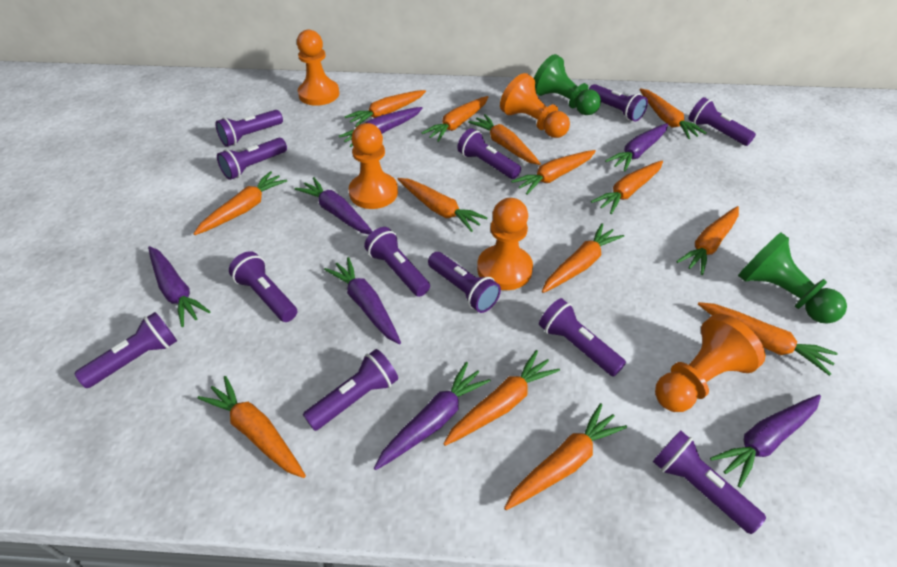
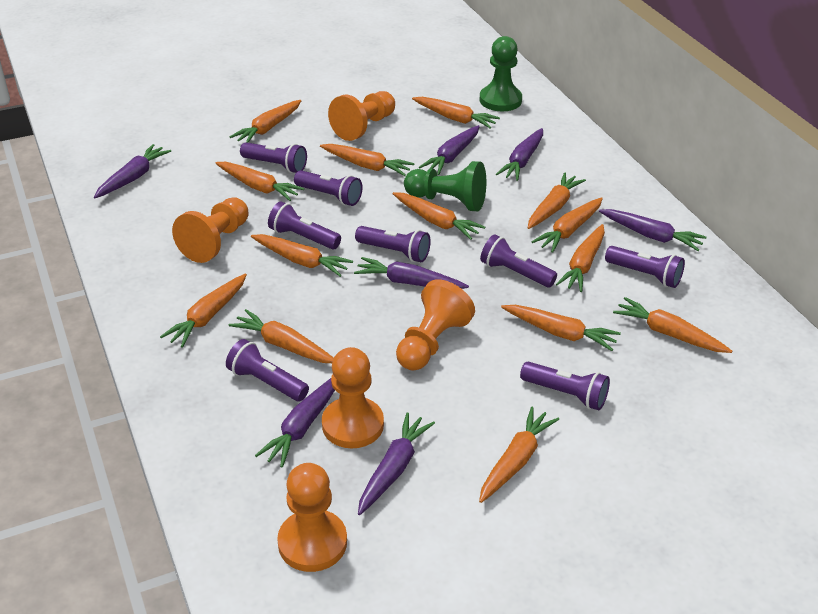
purple flashlight: 12 -> 8

